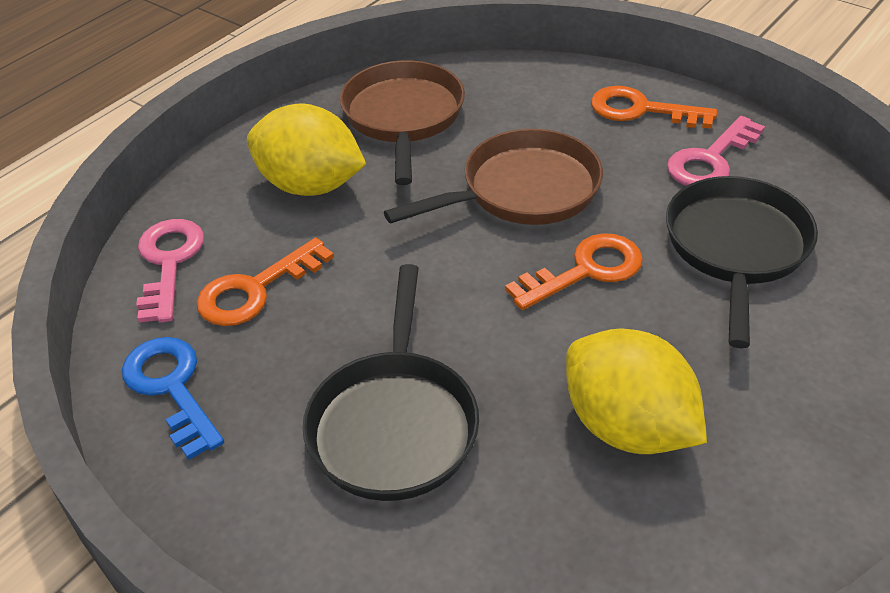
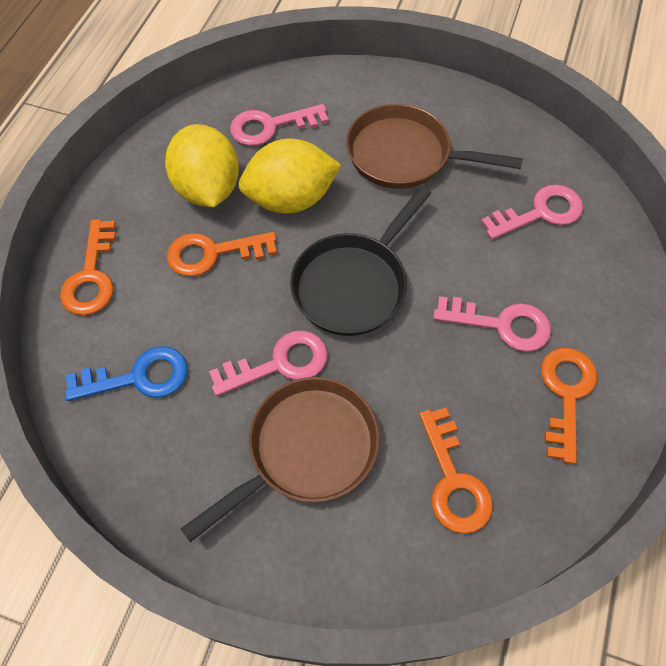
black pan: 2 -> 1
orange key: 3 -> 4
pink key: 2 -> 4

